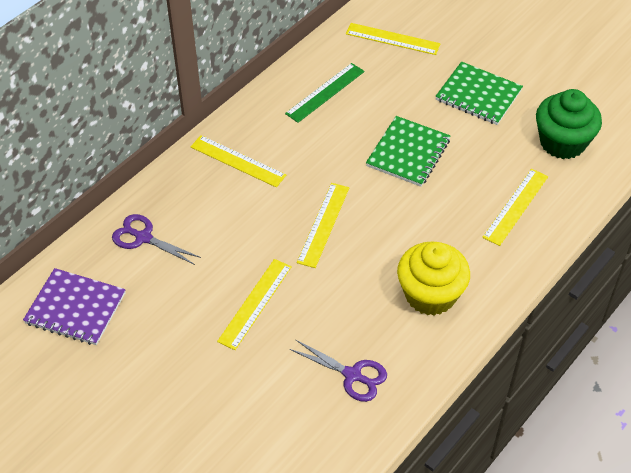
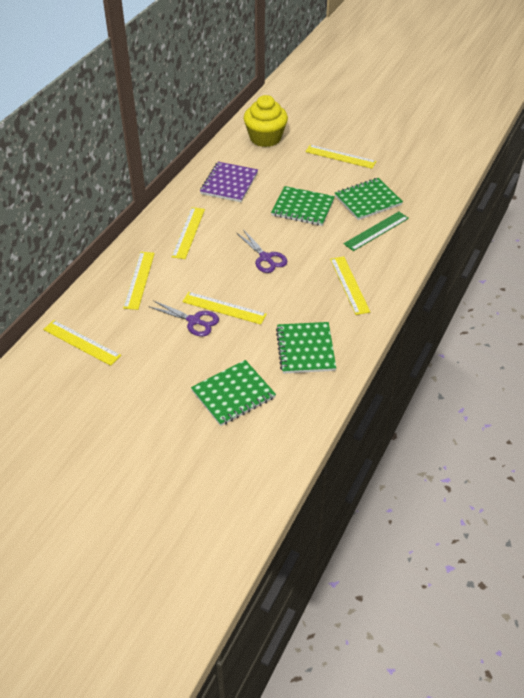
green cupcake: 1 -> 0
green notebook: 2 -> 4
yellow ruler: 5 -> 6

